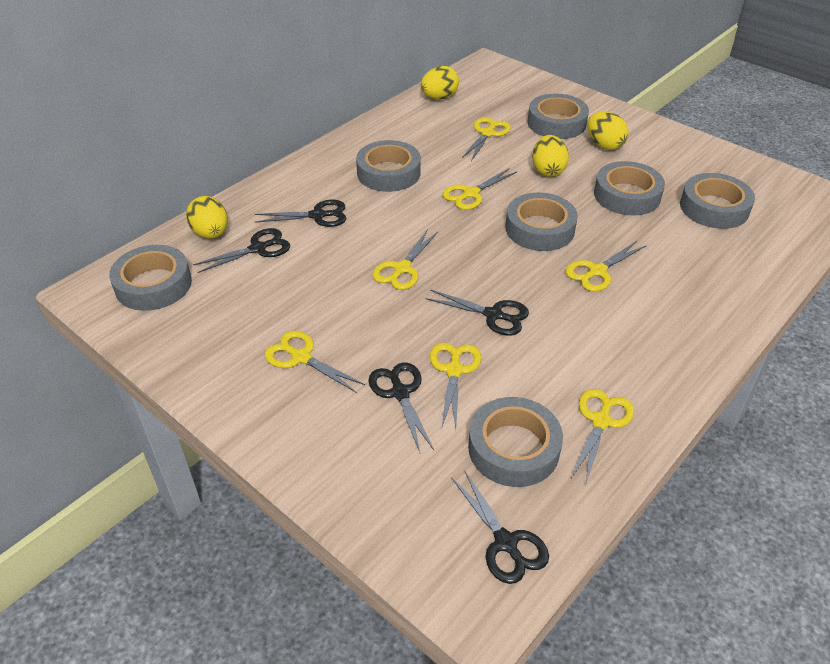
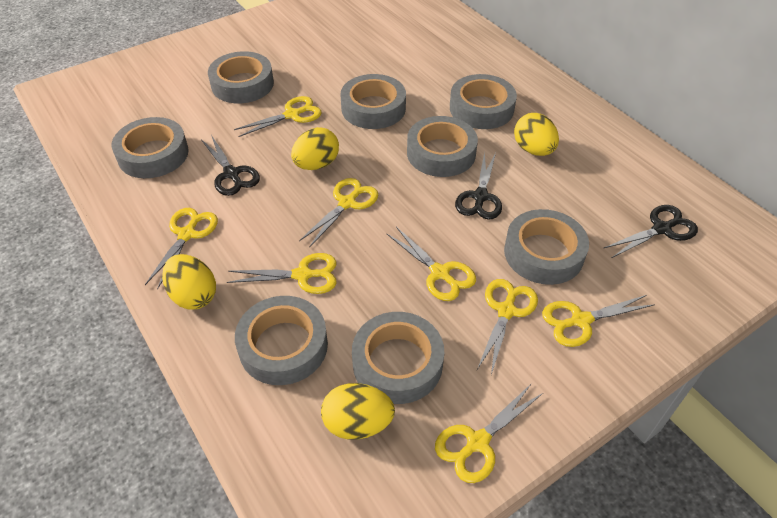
black scissors: 5 -> 3
grey tape: 7 -> 8
yellow scissors: 7 -> 8

